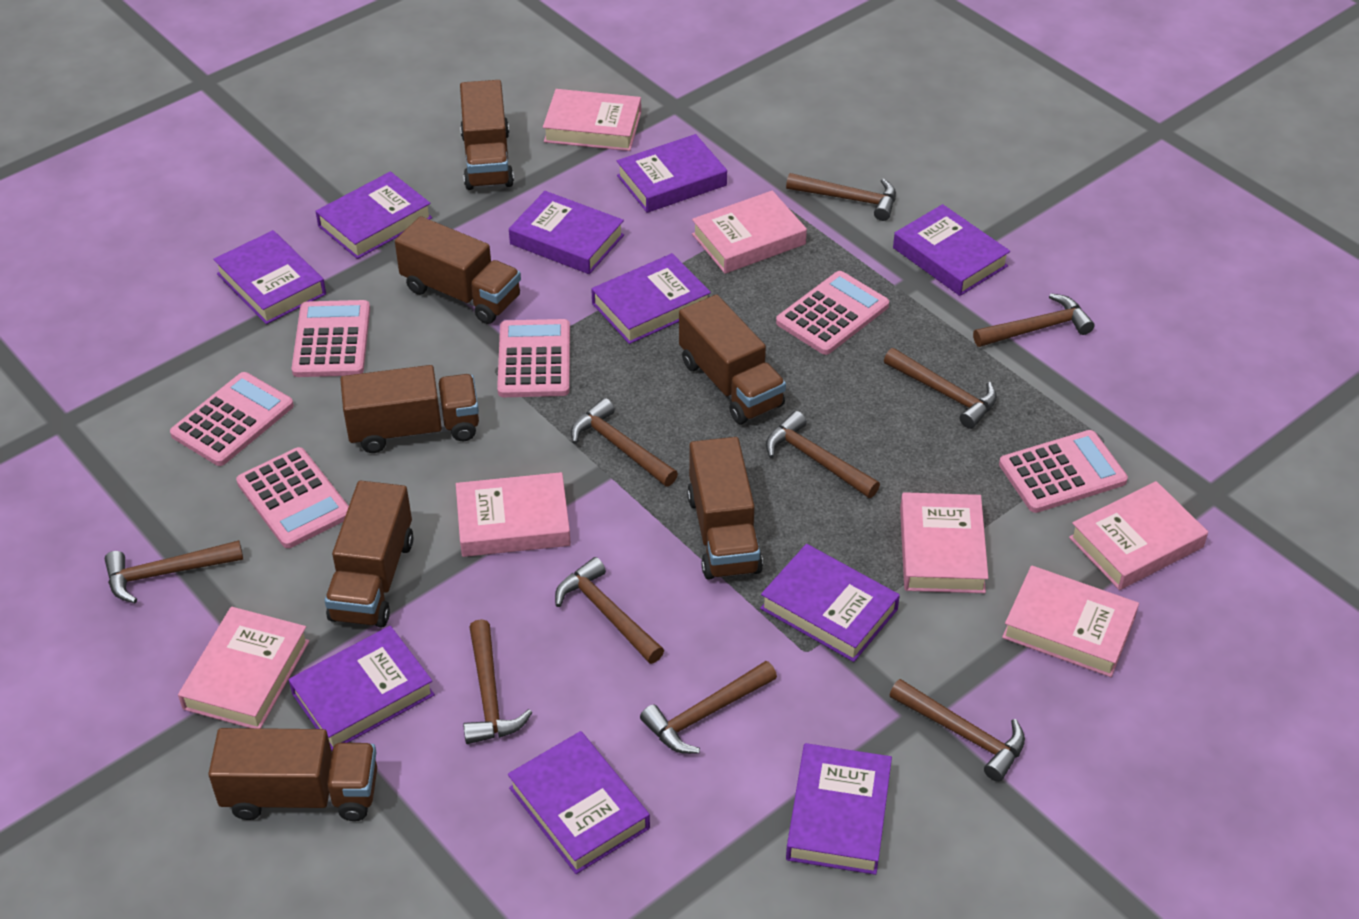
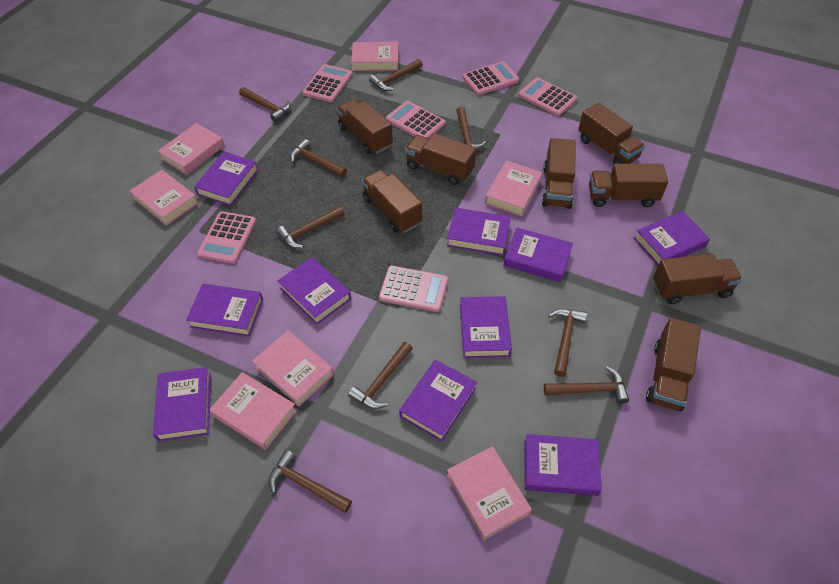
brown hammer: 10 -> 9
brown truck: 7 -> 8

